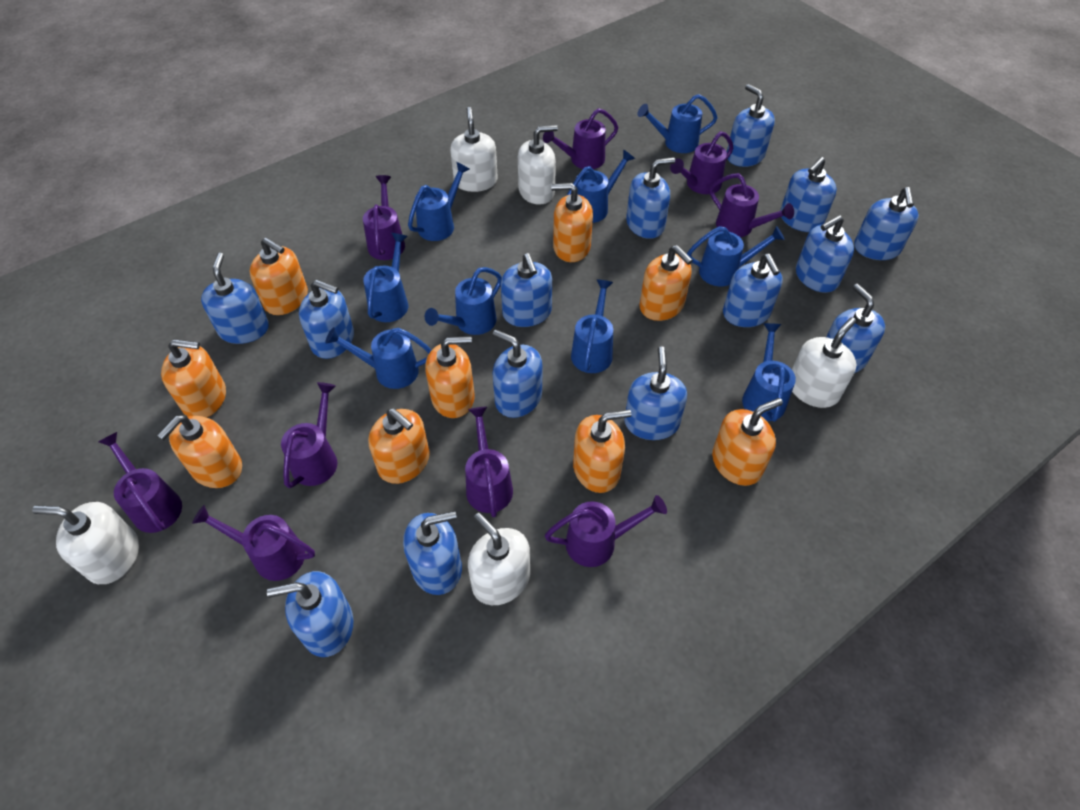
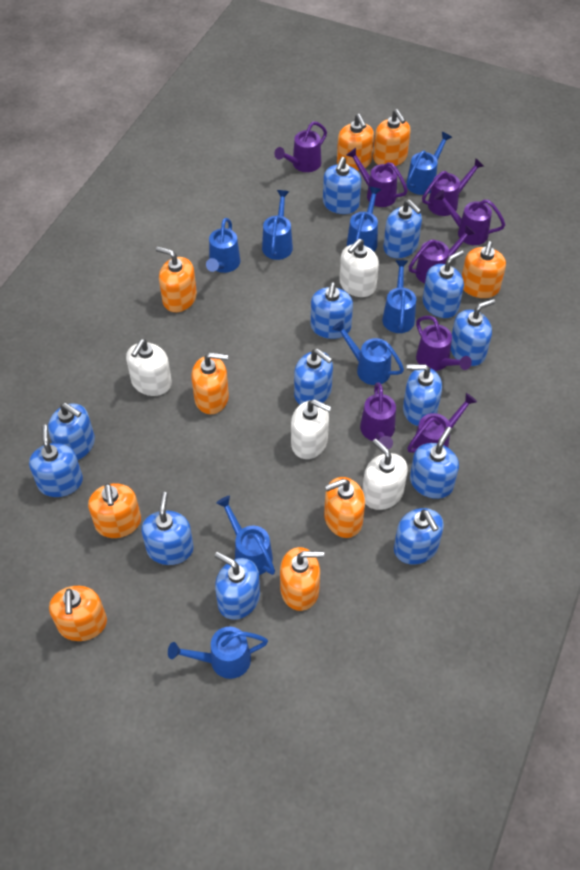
blue soap dispenser: 14 -> 13
blue watering can: 9 -> 8
purple watering can: 9 -> 8
white soap dispenser: 5 -> 4

